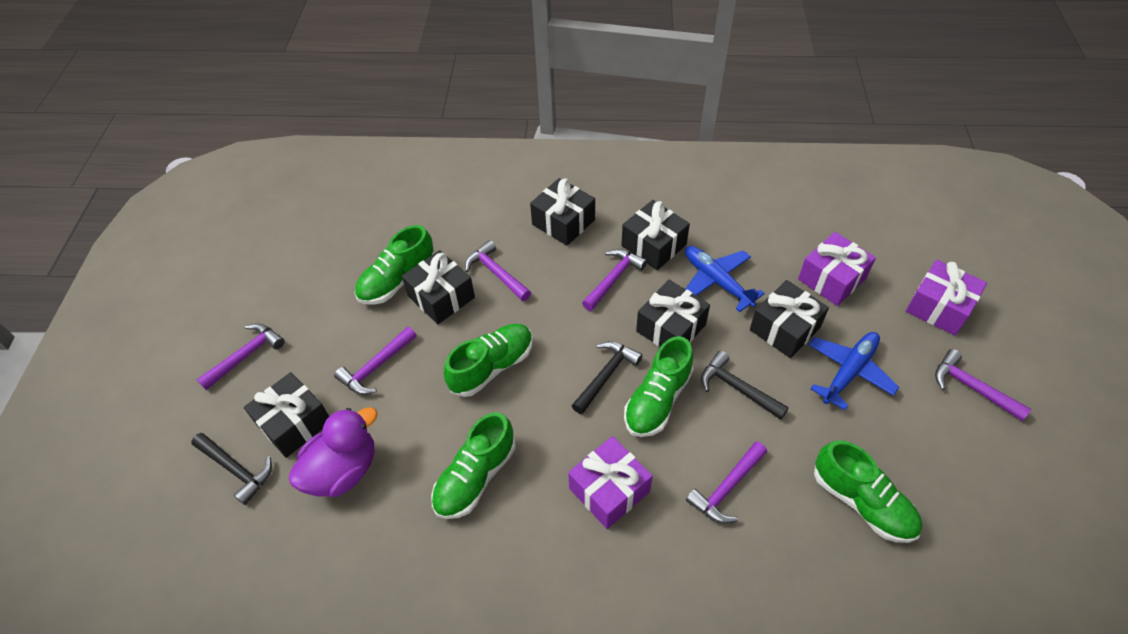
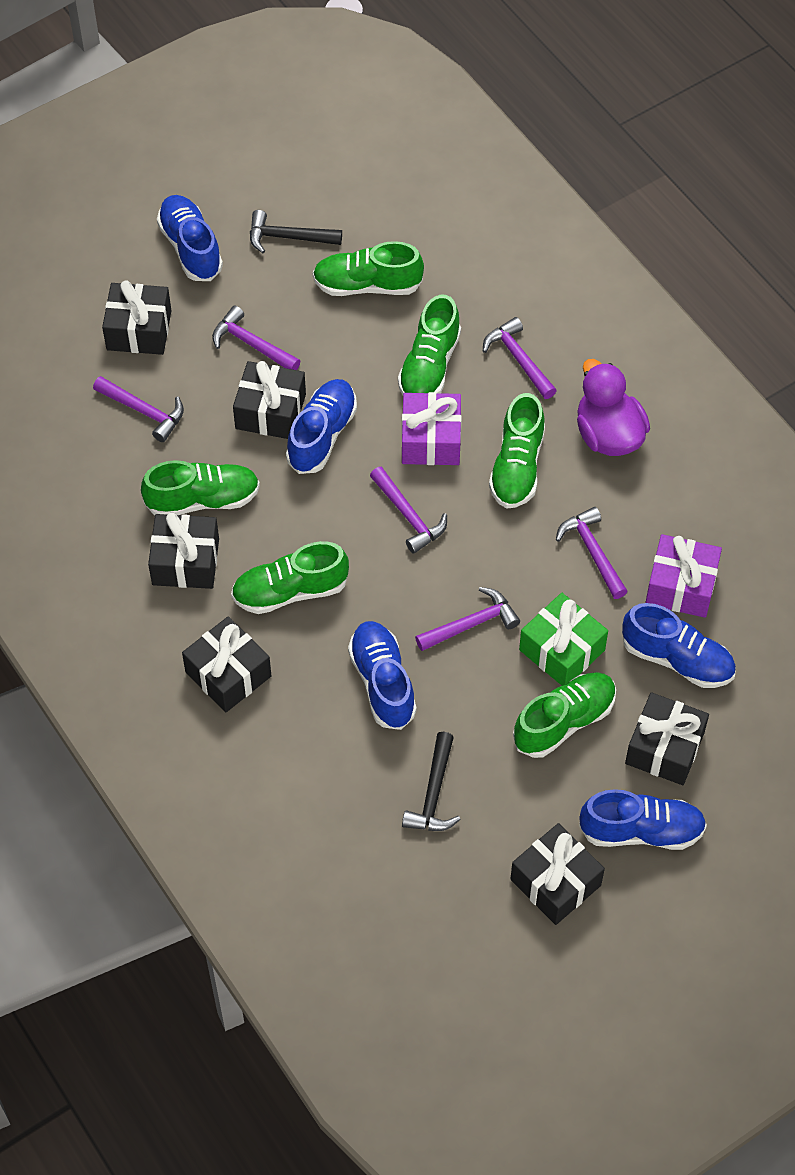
black hammer: 3 -> 2
blue plane: 2 -> 0
blue shoe: 0 -> 5
green gift: 0 -> 1
green shoe: 5 -> 6
purple gift: 3 -> 2

